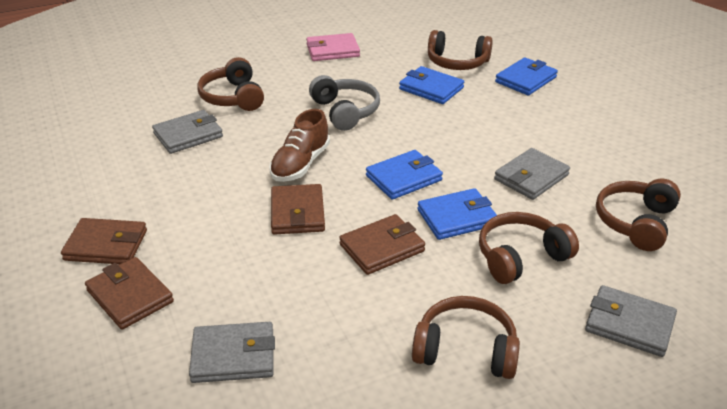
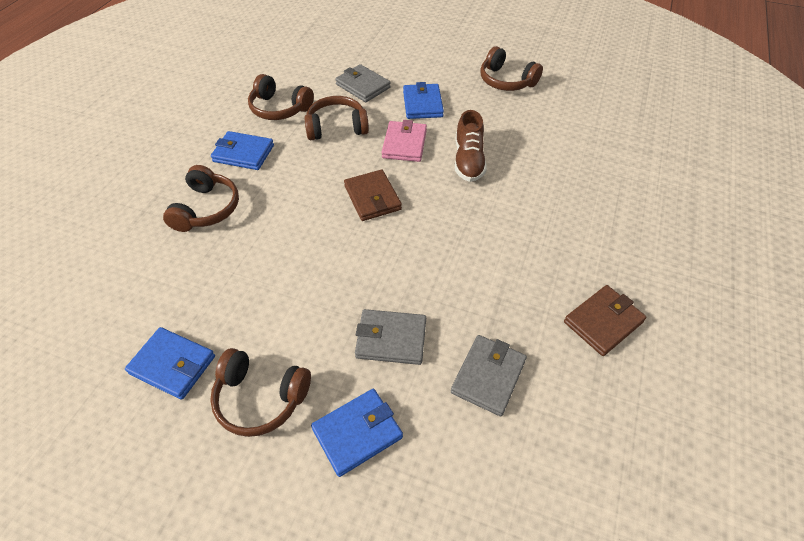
brown wallet: 4 -> 2
grey headphones: 1 -> 0
grey wallet: 4 -> 3

